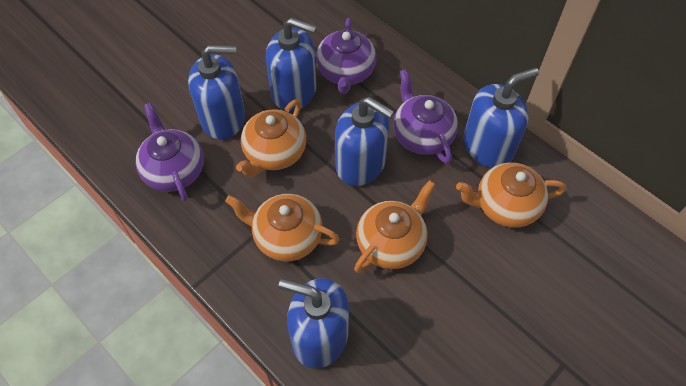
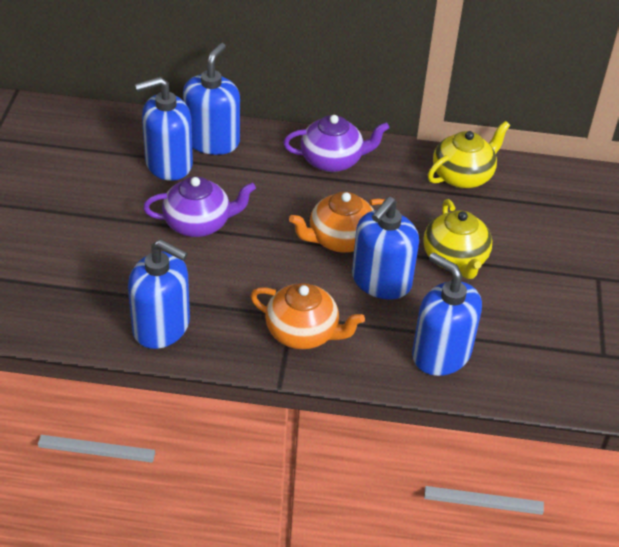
orange teapot: 4 -> 2
purple teapot: 3 -> 2
yellow teapot: 0 -> 2

